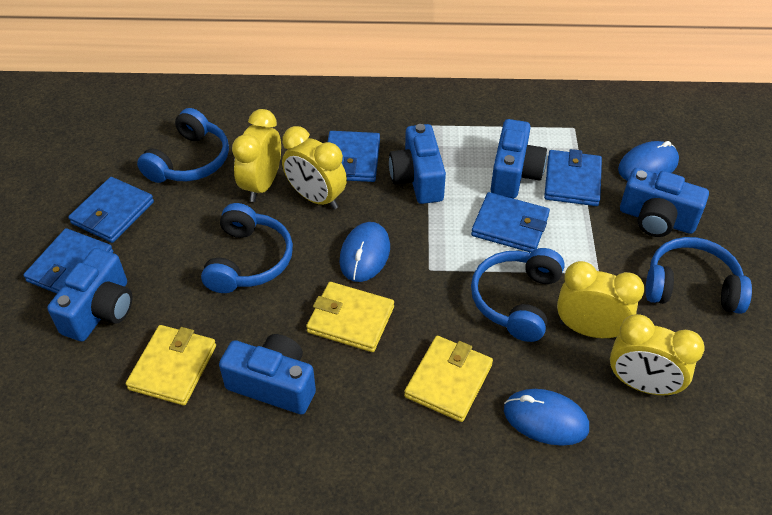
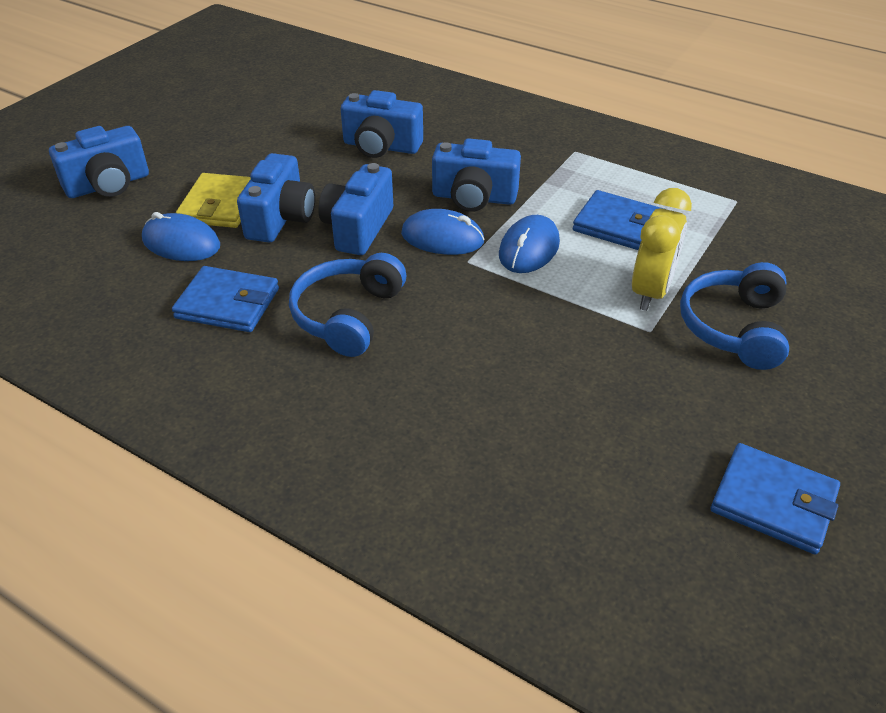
blue headphones: 4 -> 2
blue wallet: 5 -> 3
yellow clock: 4 -> 1
yellow wallet: 3 -> 1

